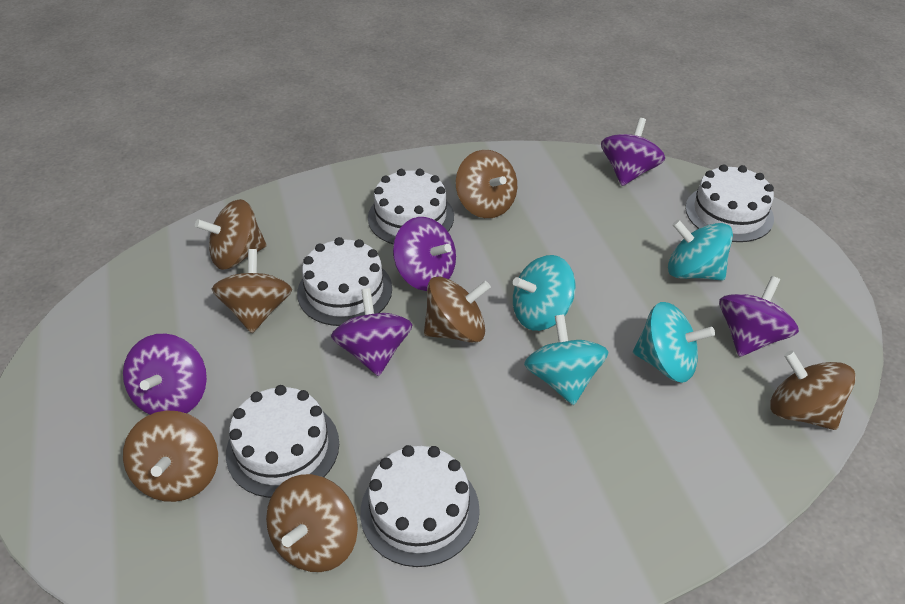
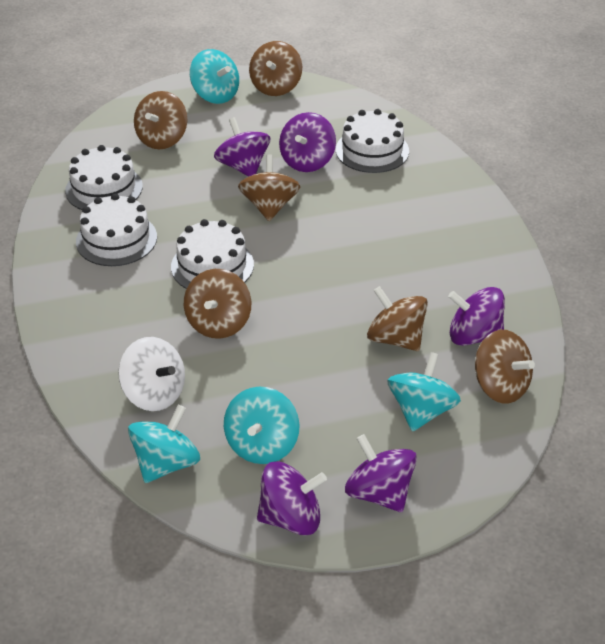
brown spinning top: 7 -> 6
white cake: 5 -> 4
white spinning top: 0 -> 1

